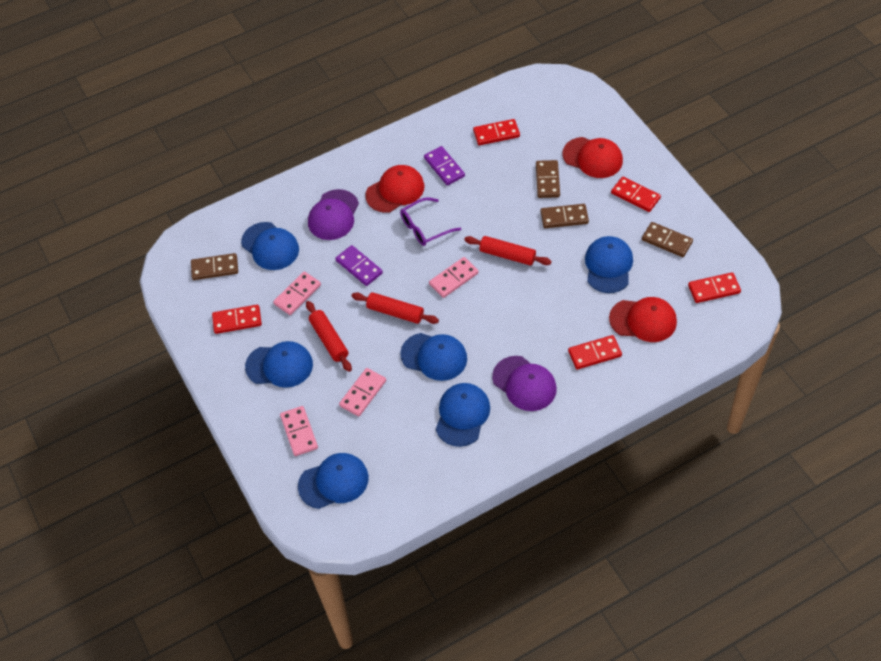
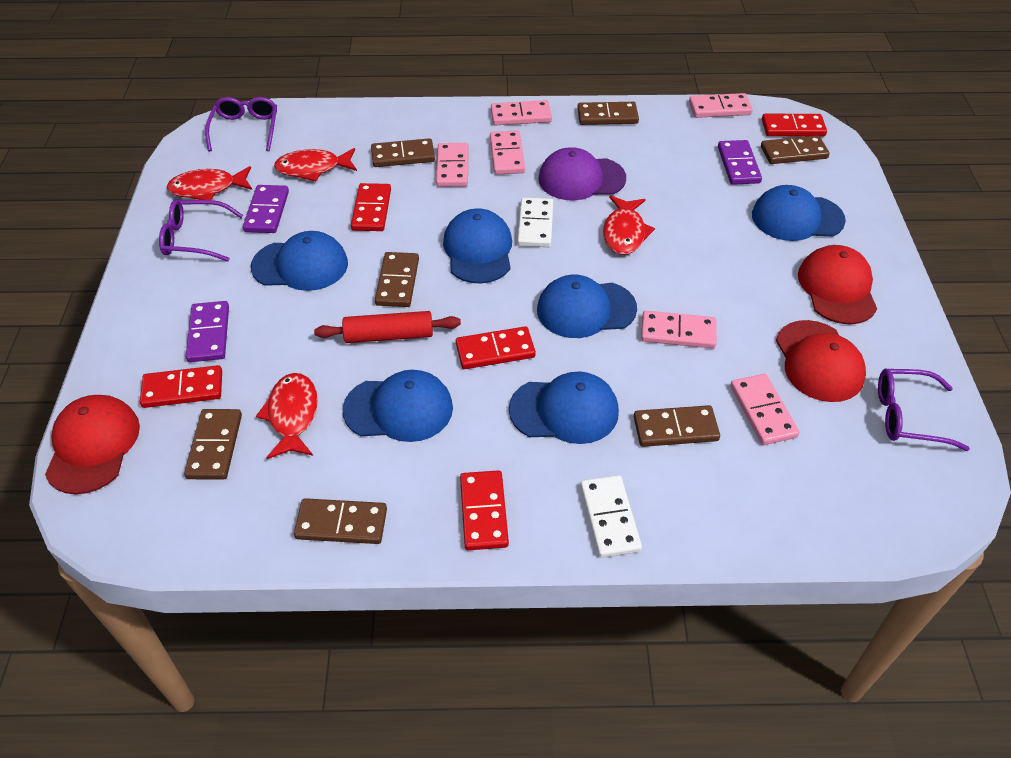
brown domino: 4 -> 7
pink domino: 4 -> 6
purple cap: 2 -> 1
purple domino: 2 -> 3
purple glasses: 1 -> 3
red fish: 0 -> 4
red rolling pin: 3 -> 1
white domino: 0 -> 2

